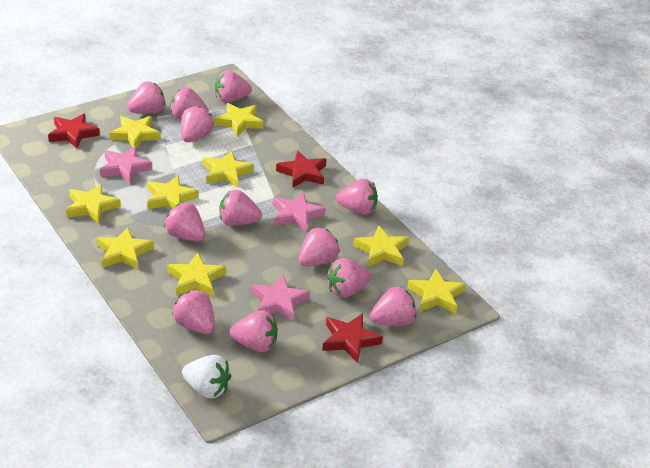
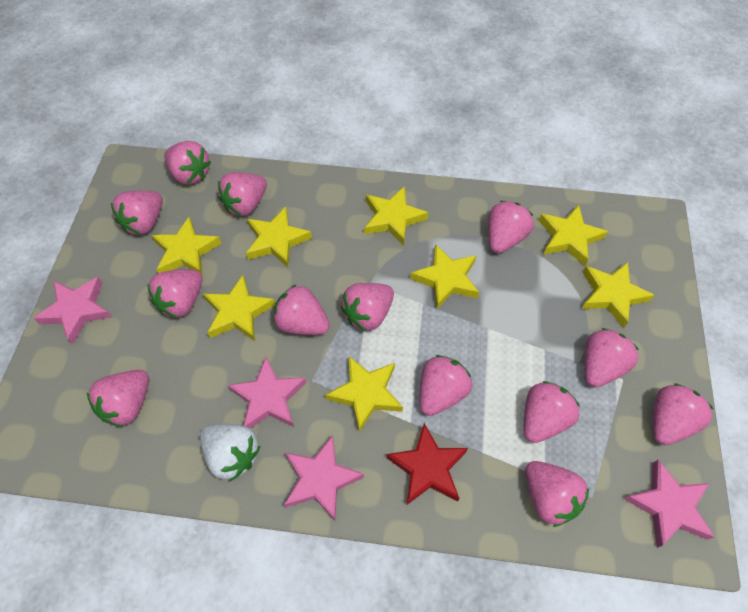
pink star: 3 -> 4
pink strawberry: 12 -> 13
red star: 3 -> 1
yellow star: 9 -> 8

